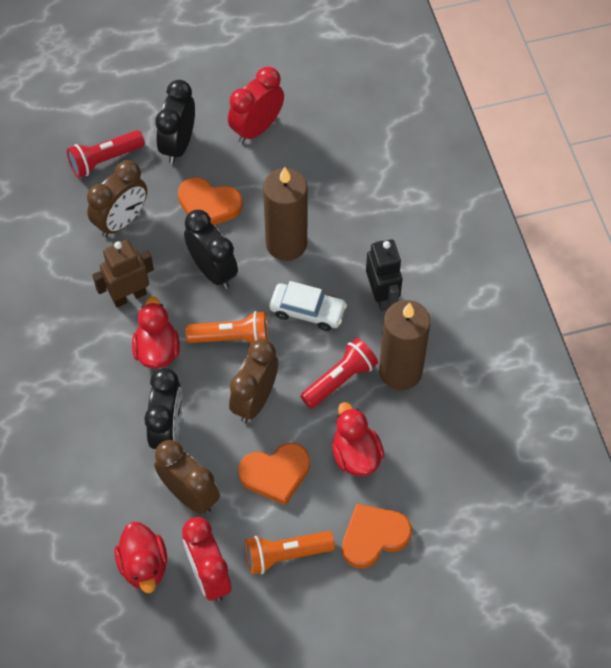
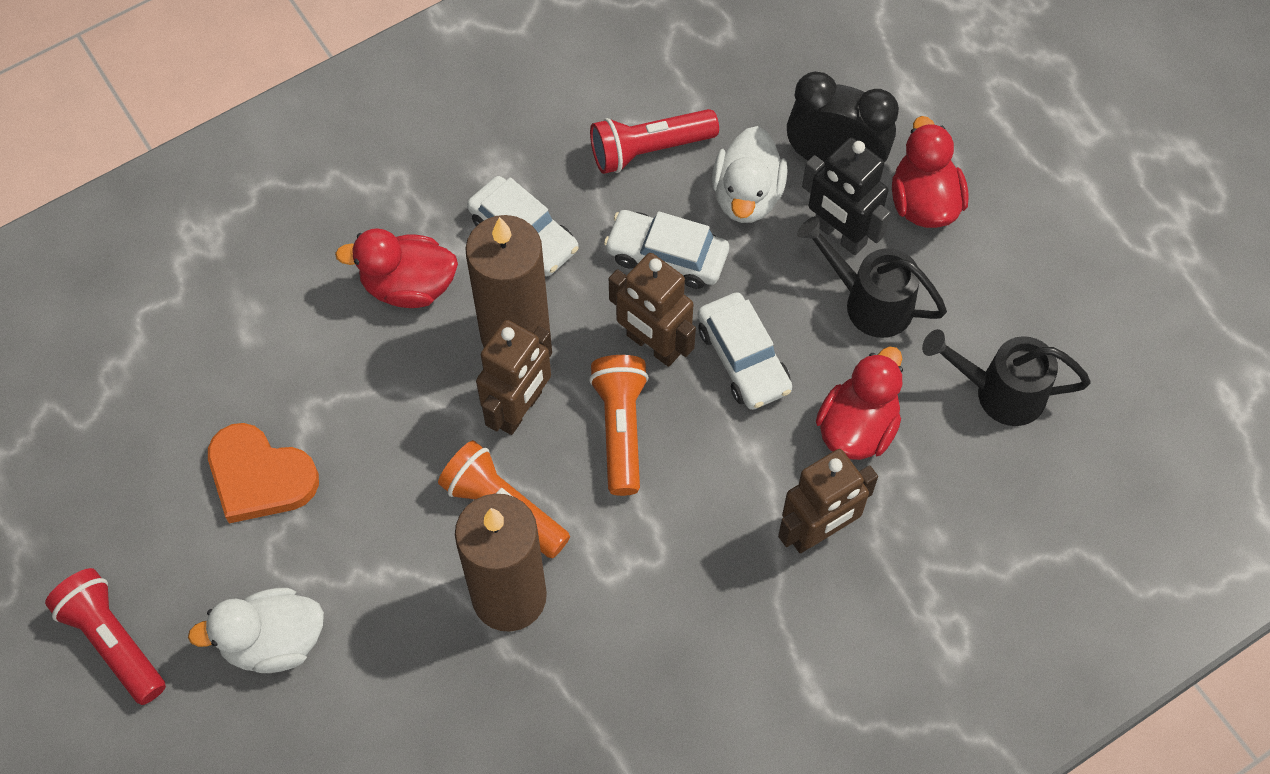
black clock: 3 -> 1
black watering can: 0 -> 2
brown clock: 3 -> 0
brown robot: 1 -> 3
orange heart: 3 -> 1
red clock: 2 -> 0
white car: 1 -> 3
white duck: 0 -> 2

